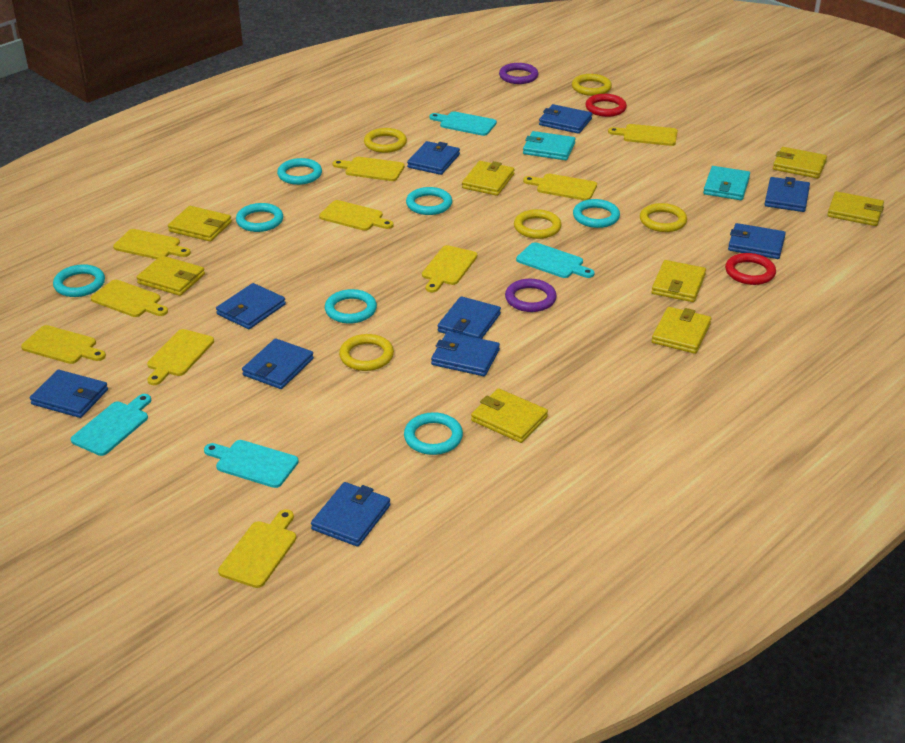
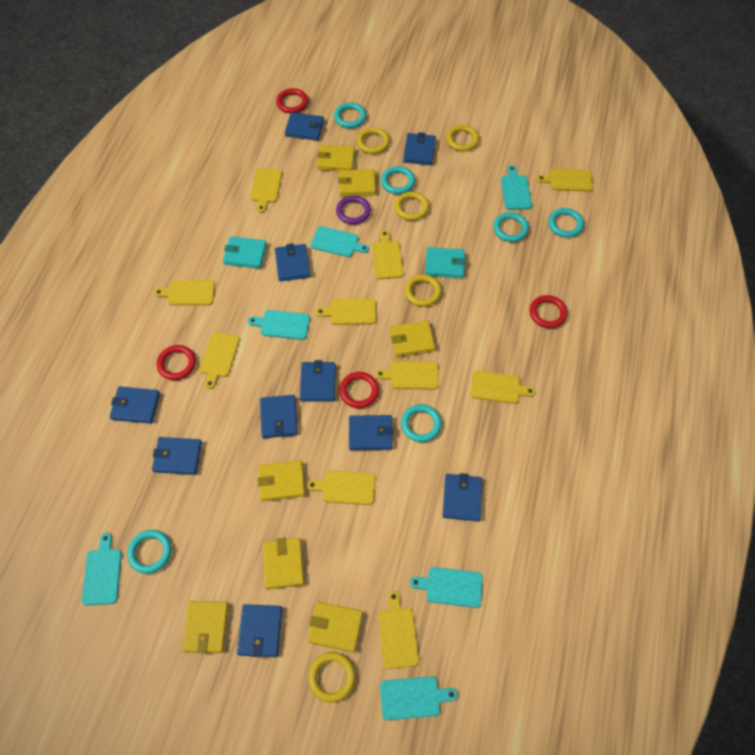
purple ring: 2 -> 1
red ring: 2 -> 4
turquoise cutting board: 4 -> 6
turquoise ring: 7 -> 6
yellow wallet: 8 -> 7

